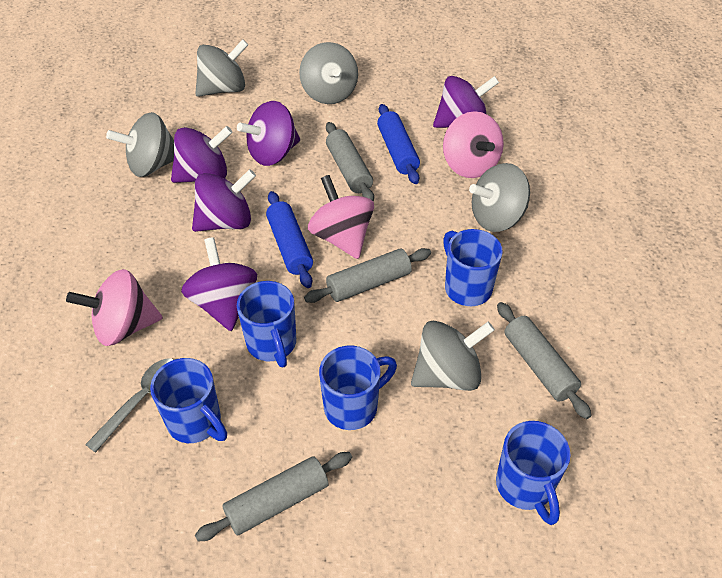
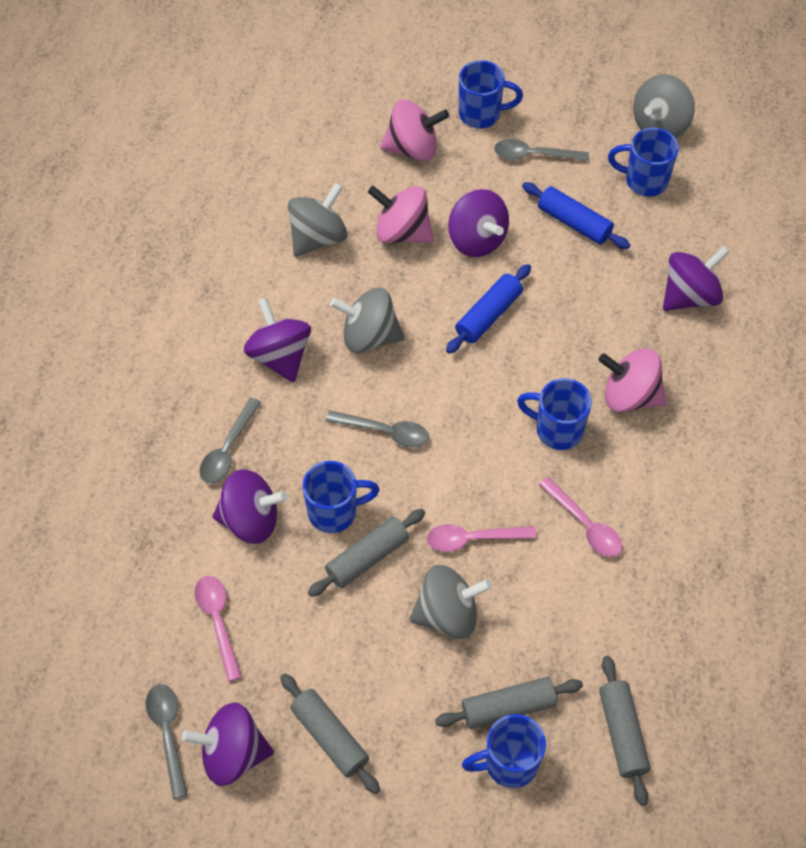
grey spinning top: 5 -> 4
grey spoon: 1 -> 4
pink spoon: 0 -> 3

